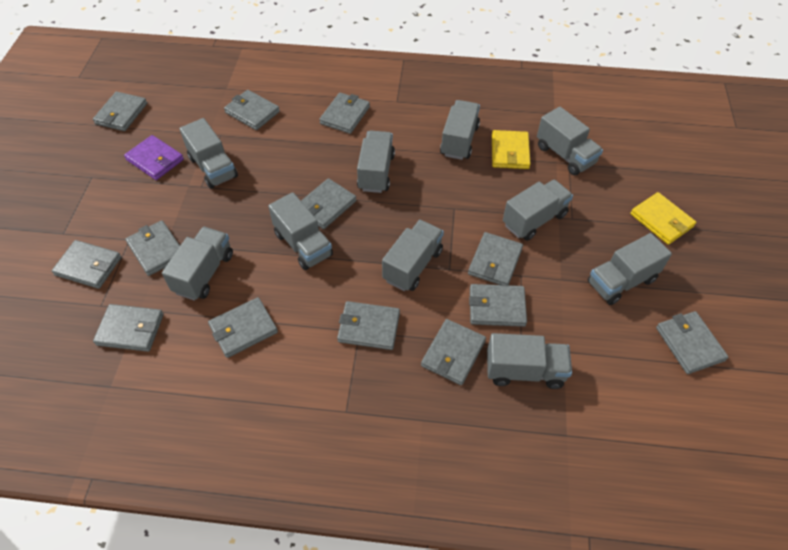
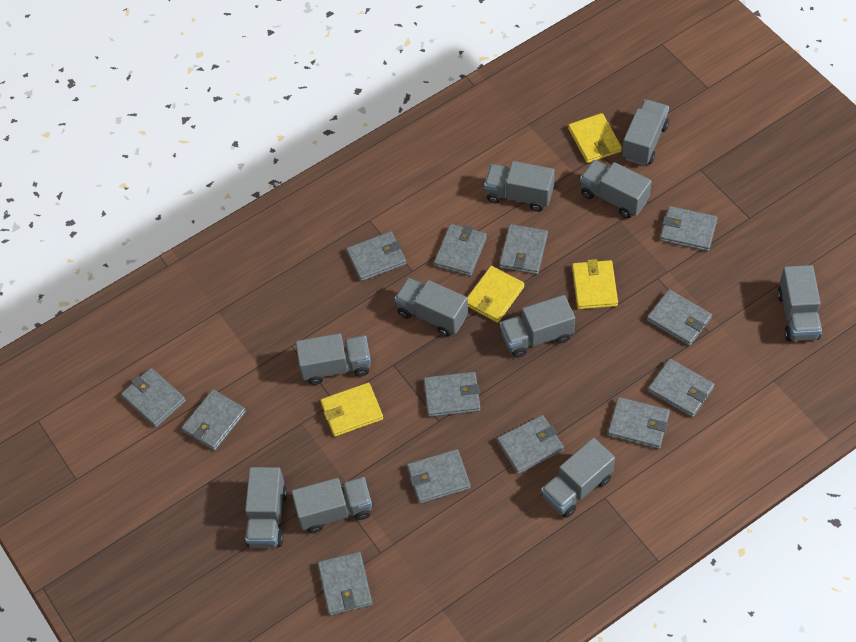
purple wallet: 1 -> 0
yellow wallet: 2 -> 4

